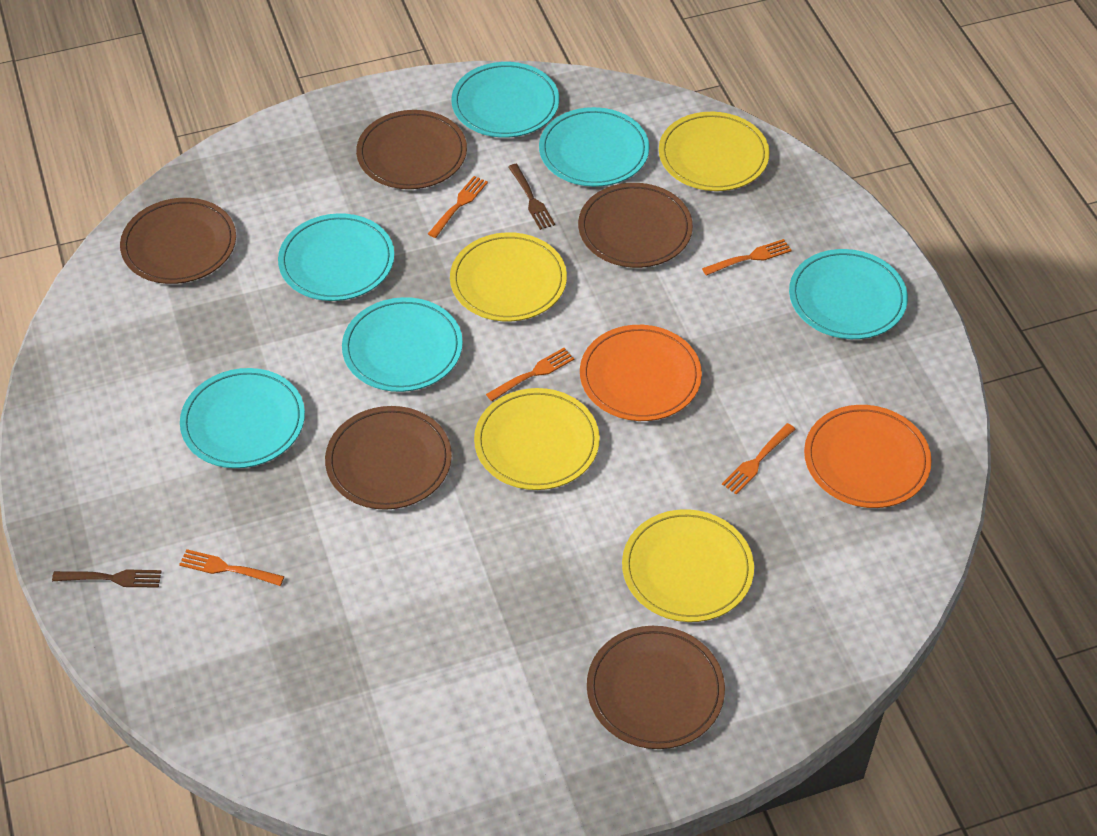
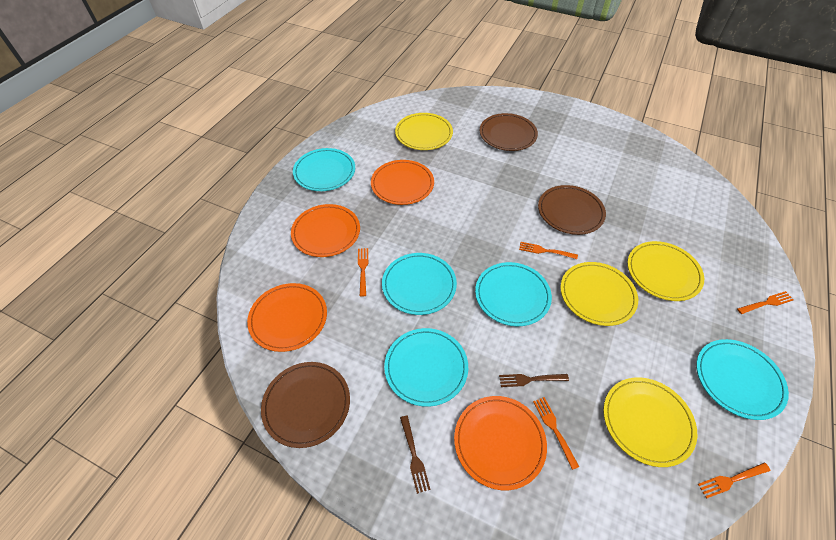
brown plate: 5 -> 3
orange plate: 2 -> 4
turquoise plate: 6 -> 5

